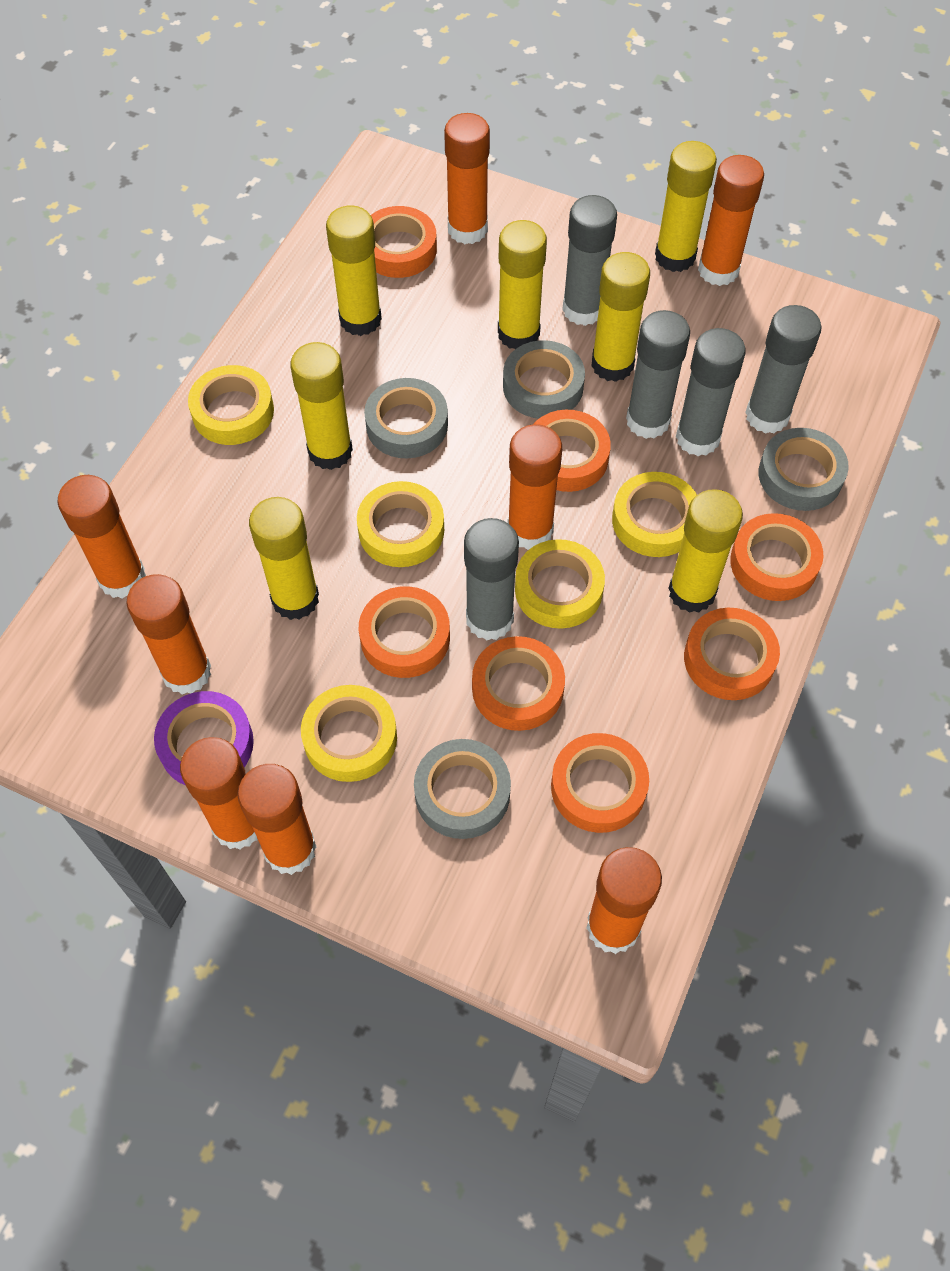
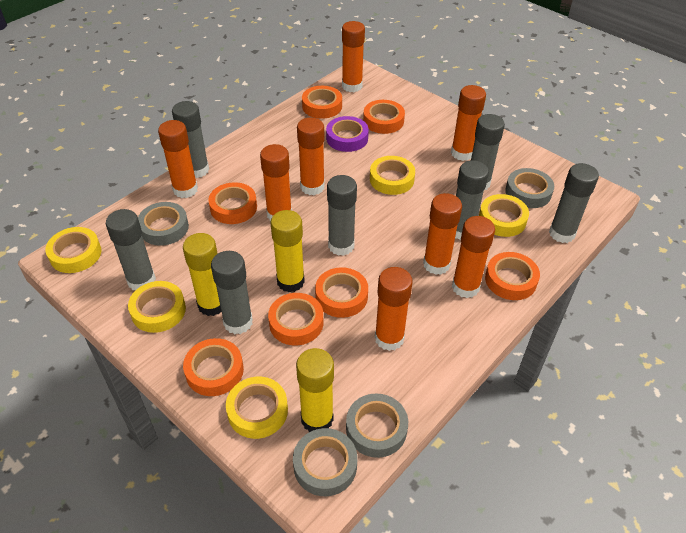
grey glue stick: 5 -> 7
yellow glue stick: 7 -> 3

